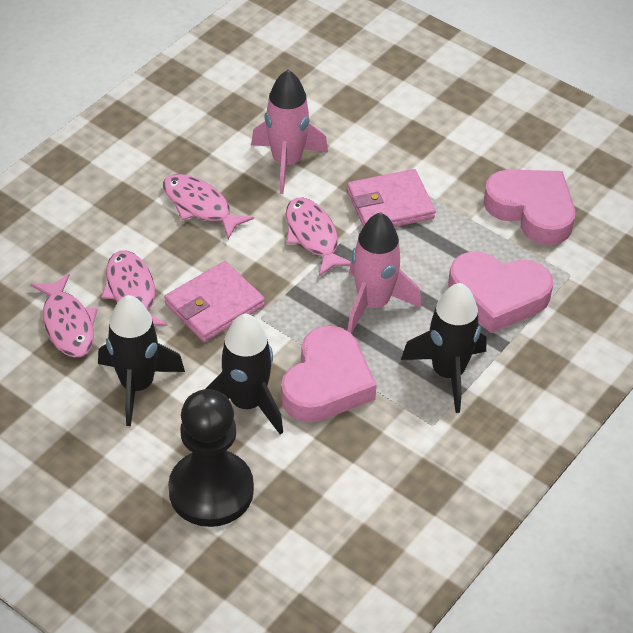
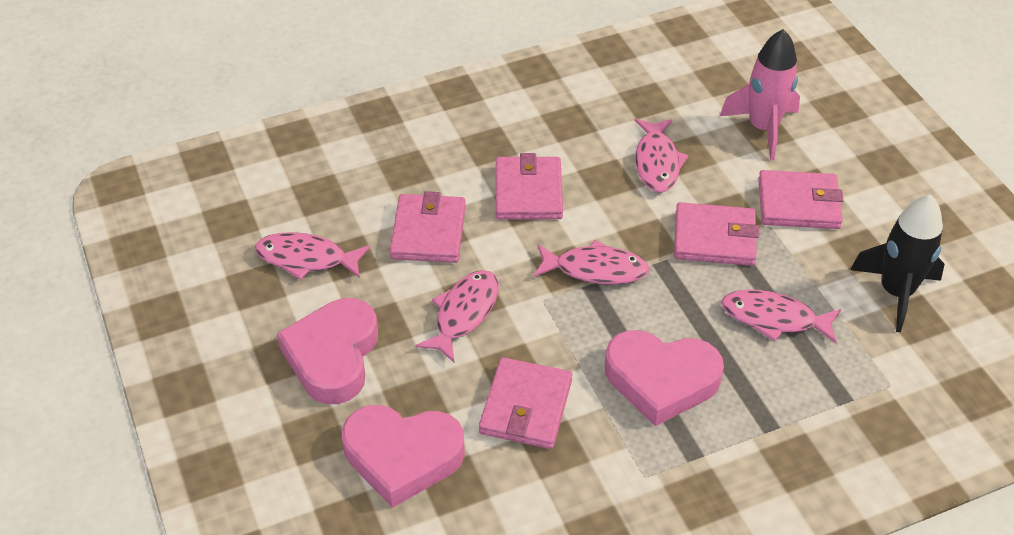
black pawn: 1 -> 0
black rocket: 3 -> 1
pink fish: 4 -> 5
pink rocket: 2 -> 1
pink wallet: 2 -> 5

